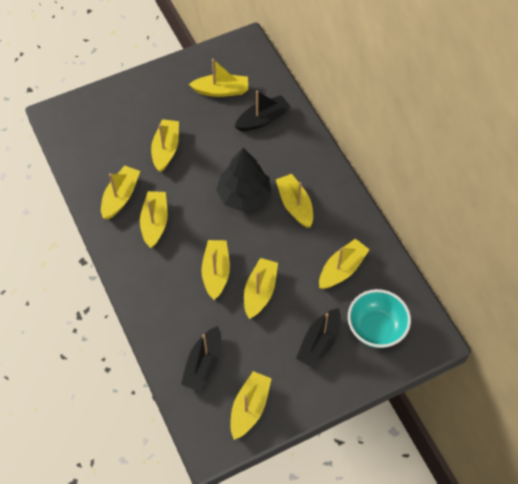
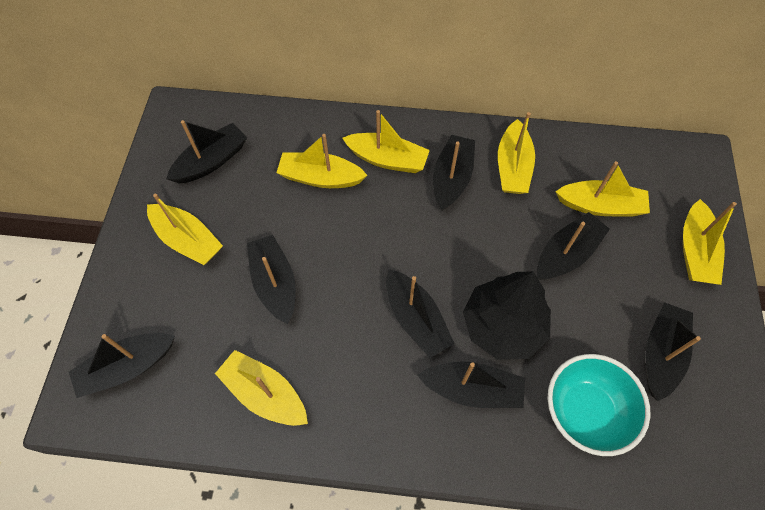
black boat: 3 -> 8
yellow boat: 9 -> 7

